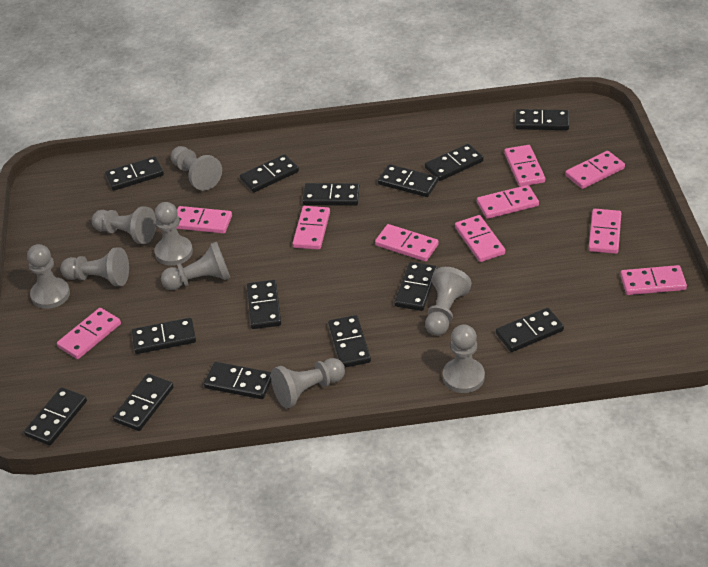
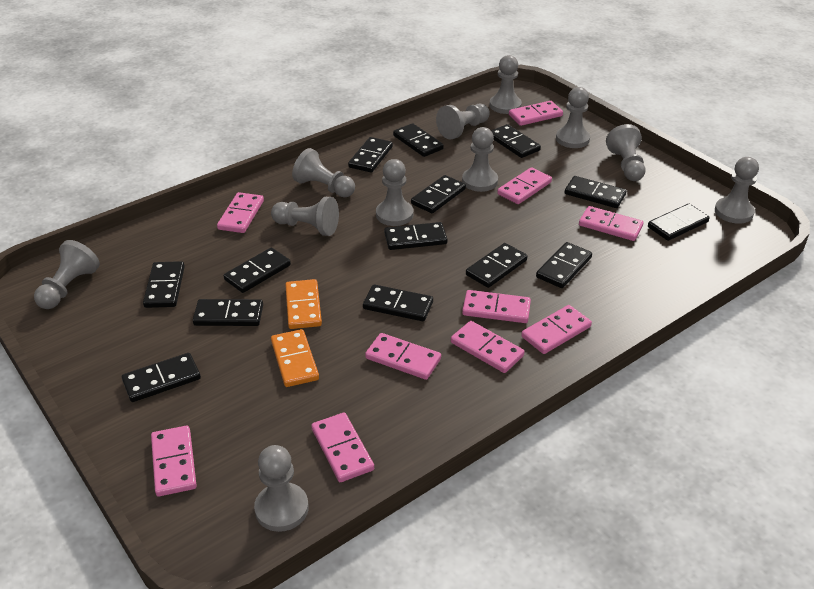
grey pawn: 9 -> 11
orange domino: 0 -> 2

